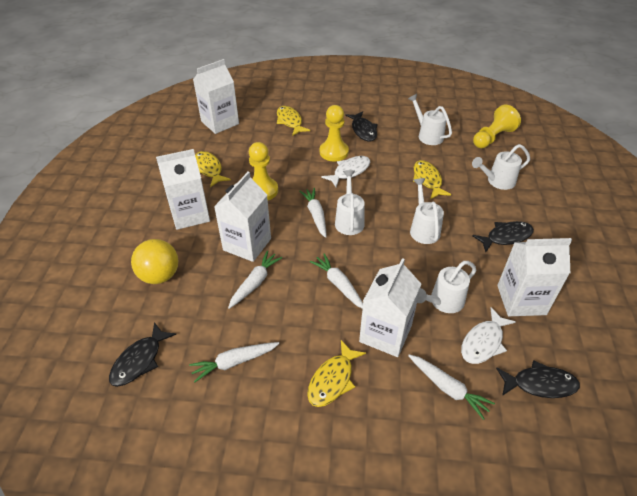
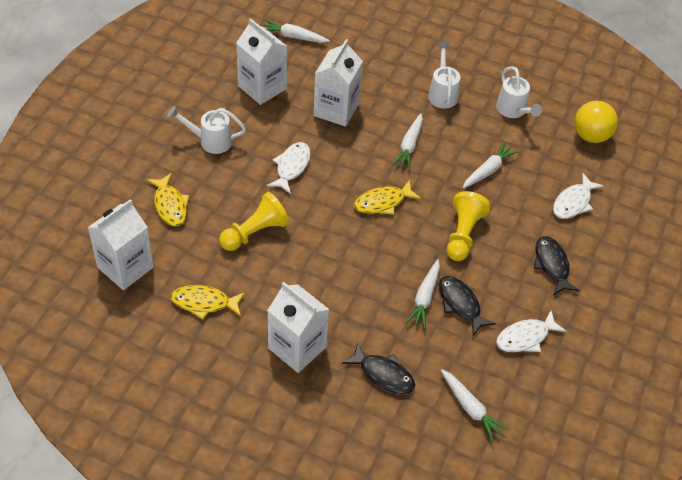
black fish: 4 -> 3
white carton: 5 -> 4
white fish: 2 -> 3
white watering can: 5 -> 3
yellow fish: 4 -> 3
yellow pawn: 3 -> 2

